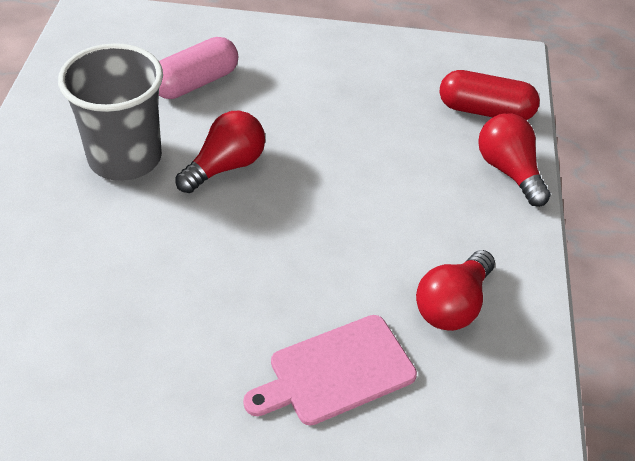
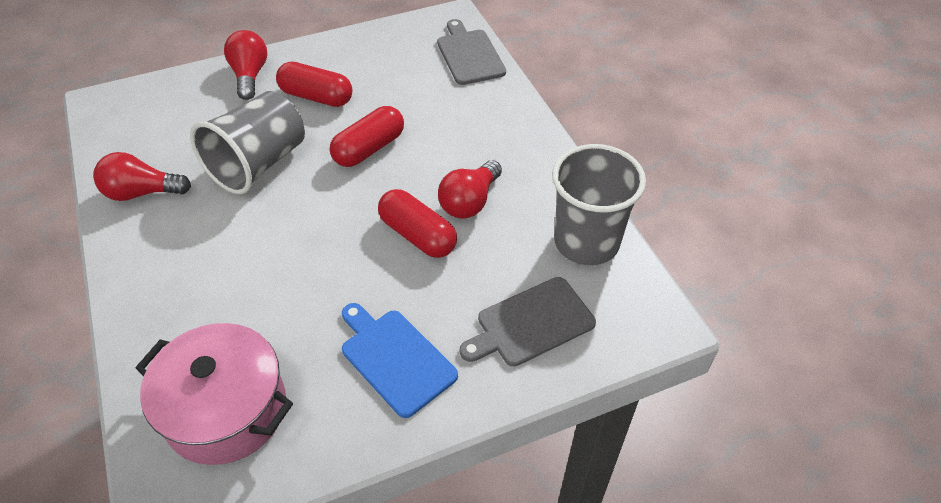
blue cutting board: 0 -> 1
grey cup: 1 -> 2
grey cutting board: 0 -> 2
pink capsule: 1 -> 0
pink cutting board: 1 -> 0
pink pot: 0 -> 1
red capsule: 1 -> 3

